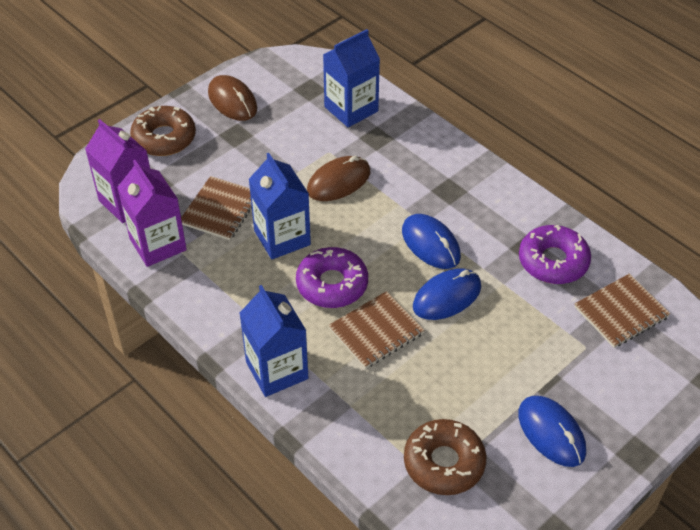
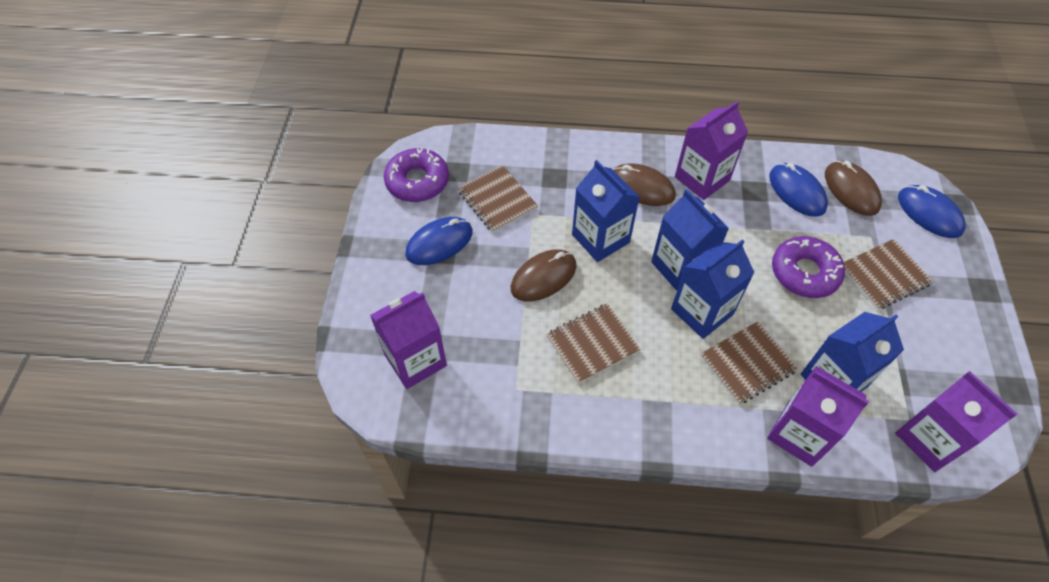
blue carton: 3 -> 4
brown donut: 2 -> 0
brown mouse: 2 -> 3
brown notebook: 3 -> 4
purple carton: 2 -> 4

